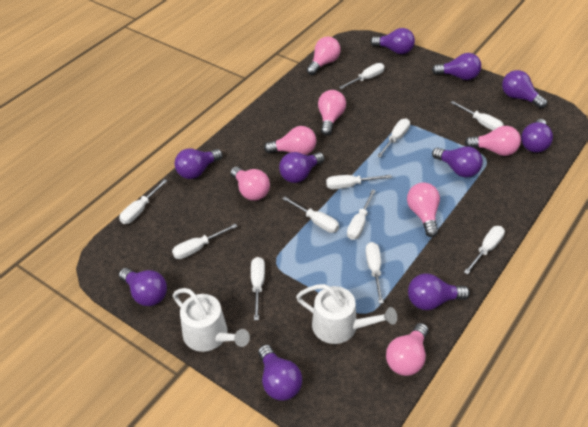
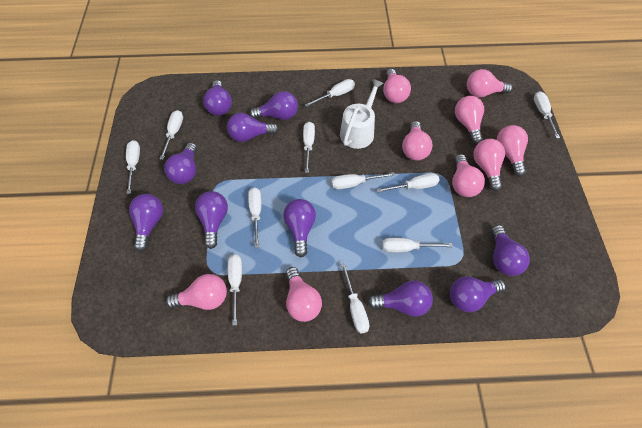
pink light bulb: 7 -> 9
white watering can: 2 -> 1

